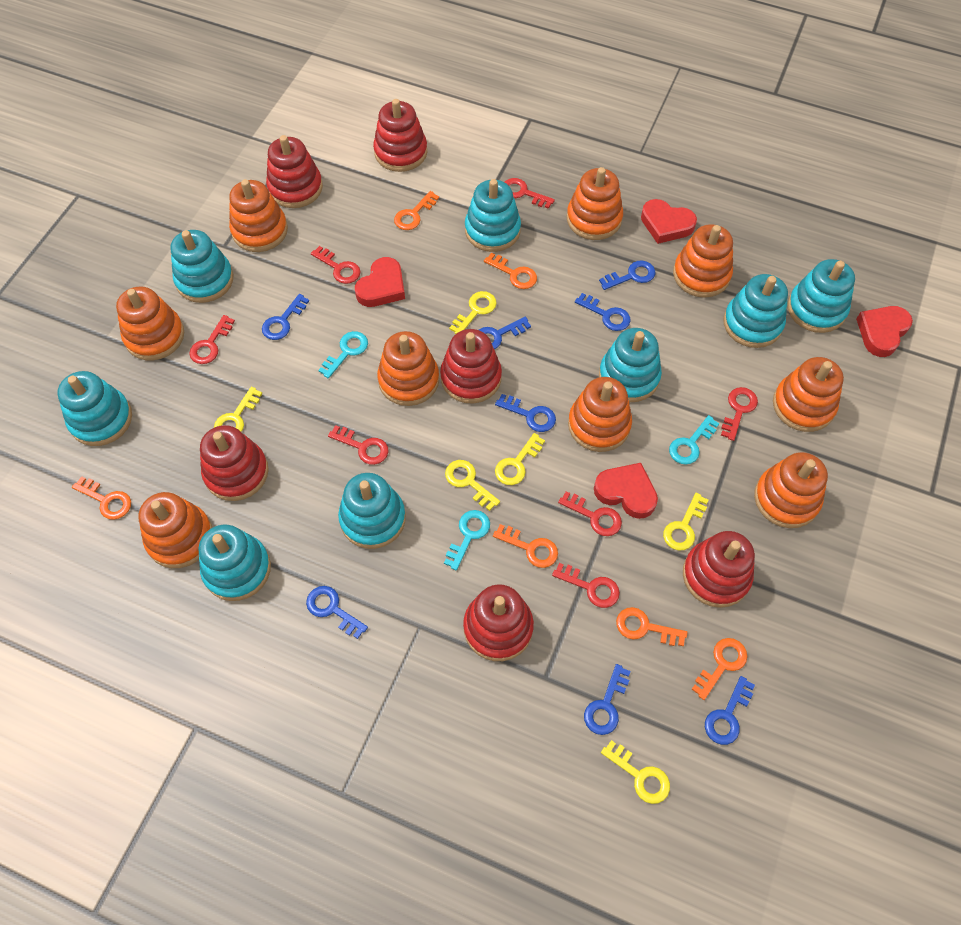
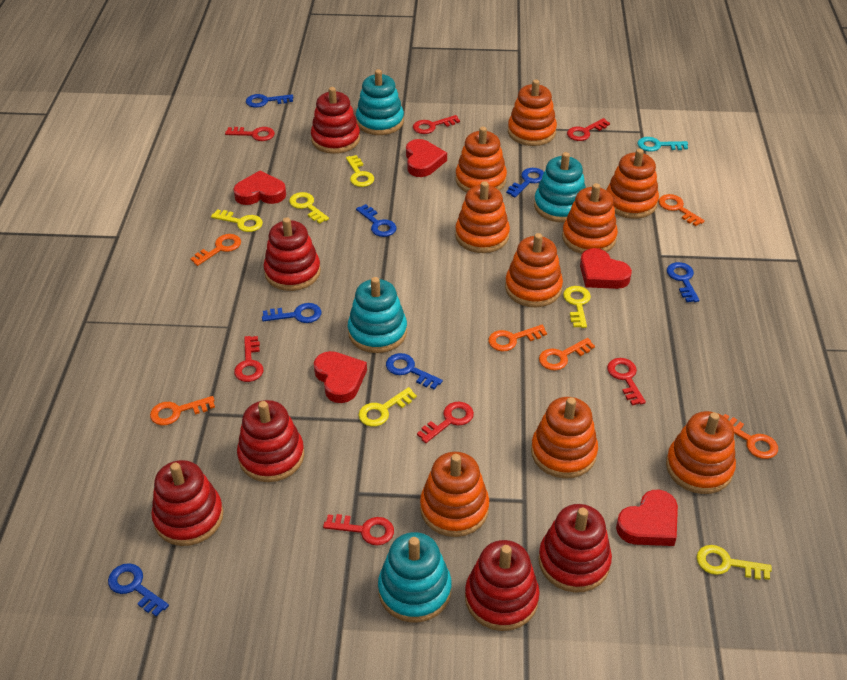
blue key: 8 -> 7
red heart: 4 -> 5
turquoise key: 3 -> 1
turquoise stacking toy: 8 -> 4

